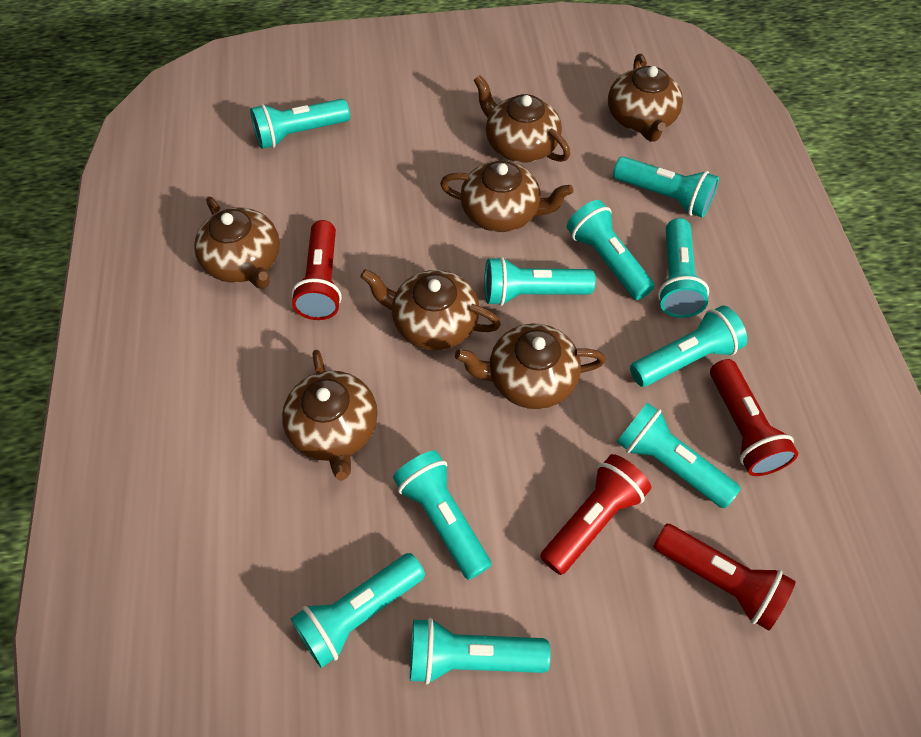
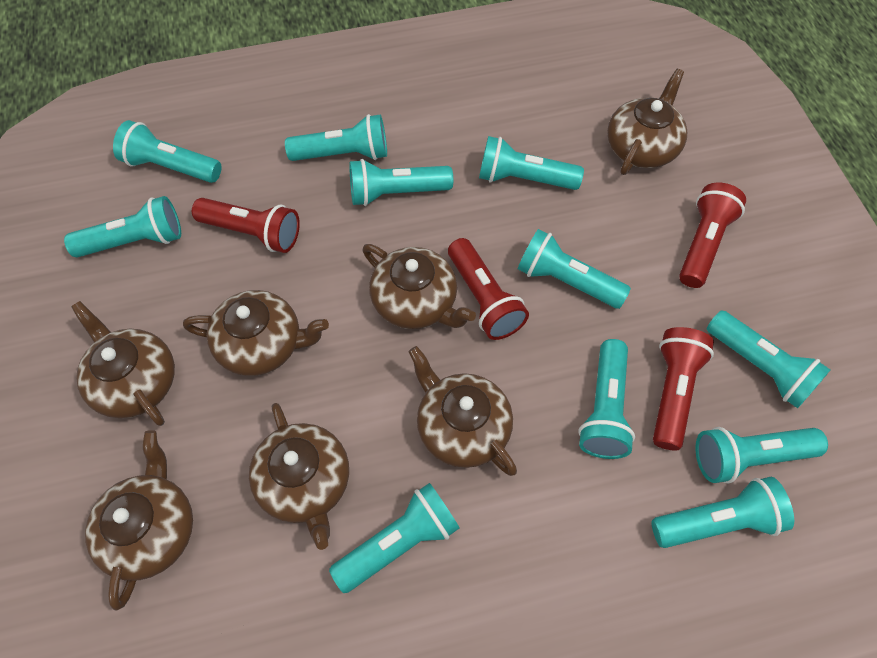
turquoise flashlight: 10 -> 11

